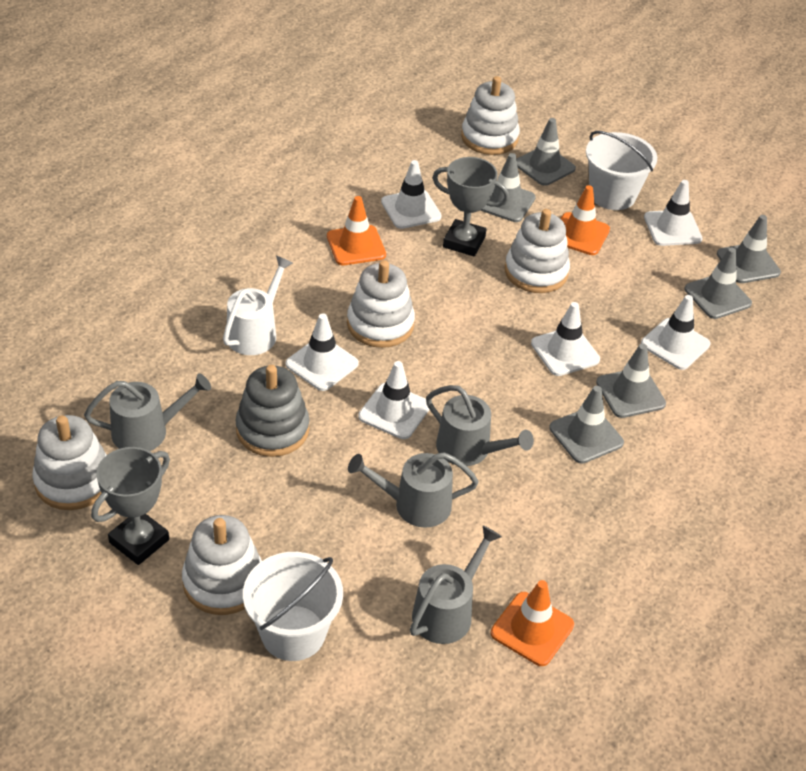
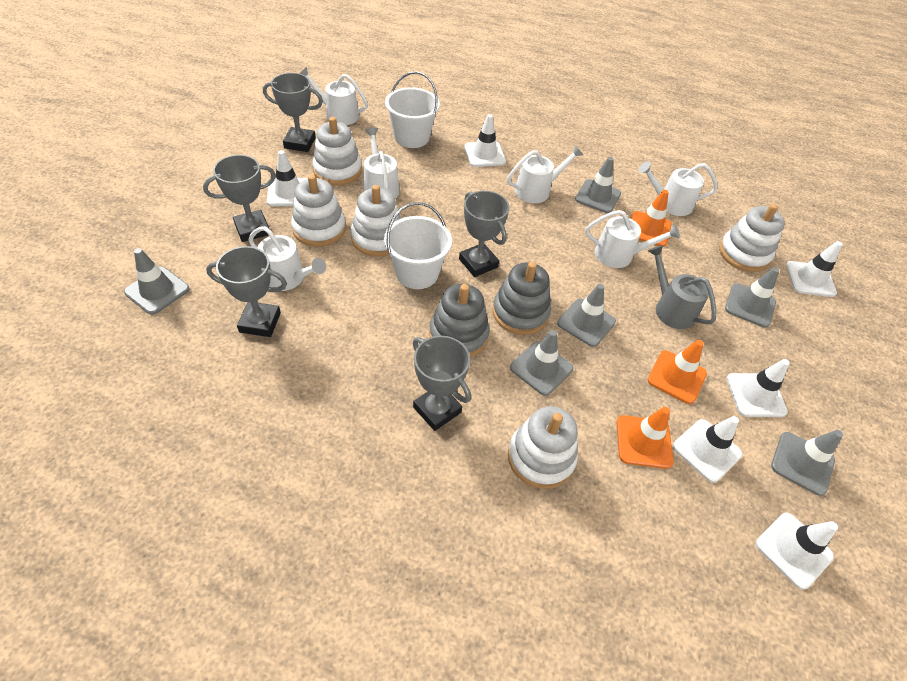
grey stacking toy: 1 -> 2
grey trophy: 2 -> 5
grey watering can: 4 -> 1
white watering can: 1 -> 6

